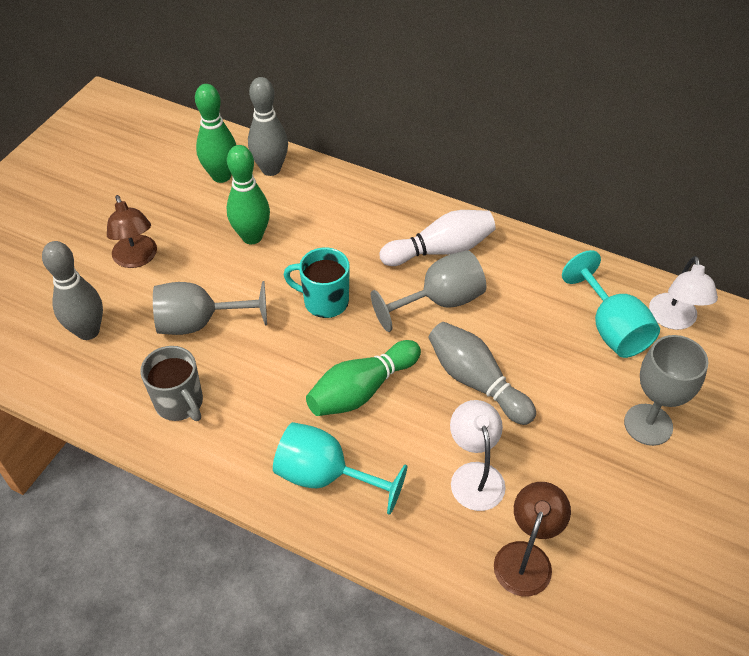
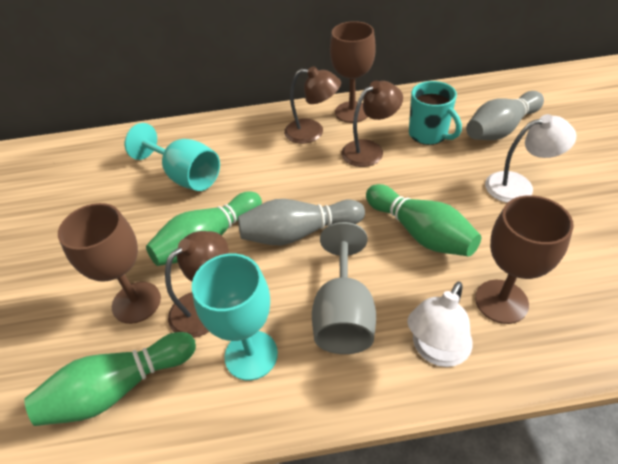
brown goblet: 0 -> 3
brown lamp: 2 -> 3
grey bowling pin: 3 -> 2
grey goblet: 3 -> 1
grey mug: 1 -> 0
white bowling pin: 1 -> 0

